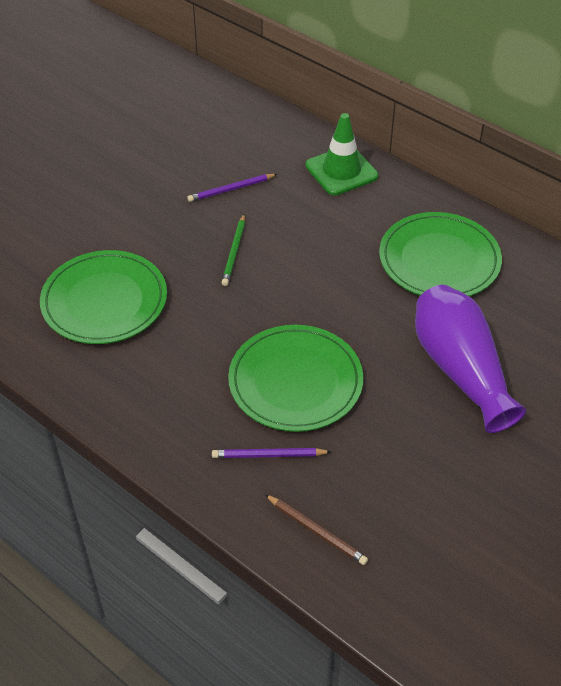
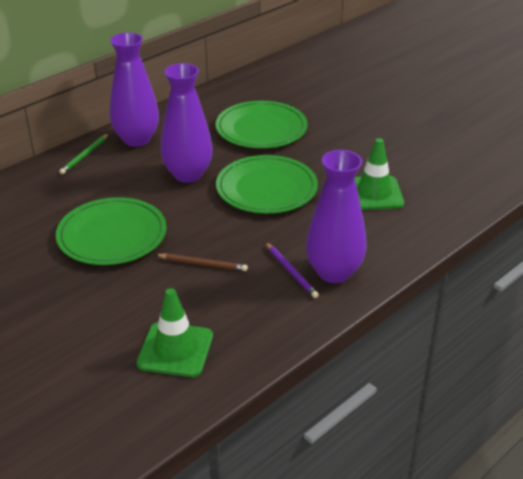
green traffic cone: 1 -> 2
purple pencil: 2 -> 1
purple vase: 1 -> 3

